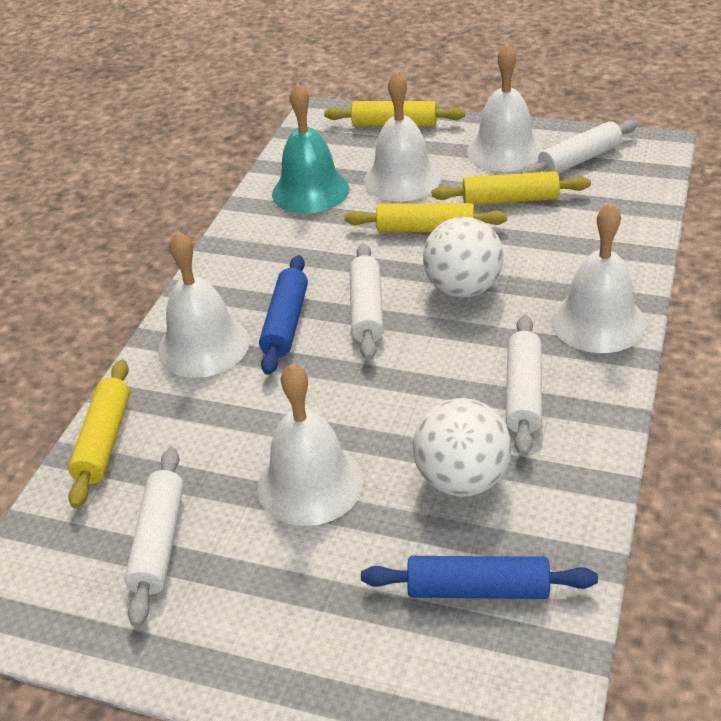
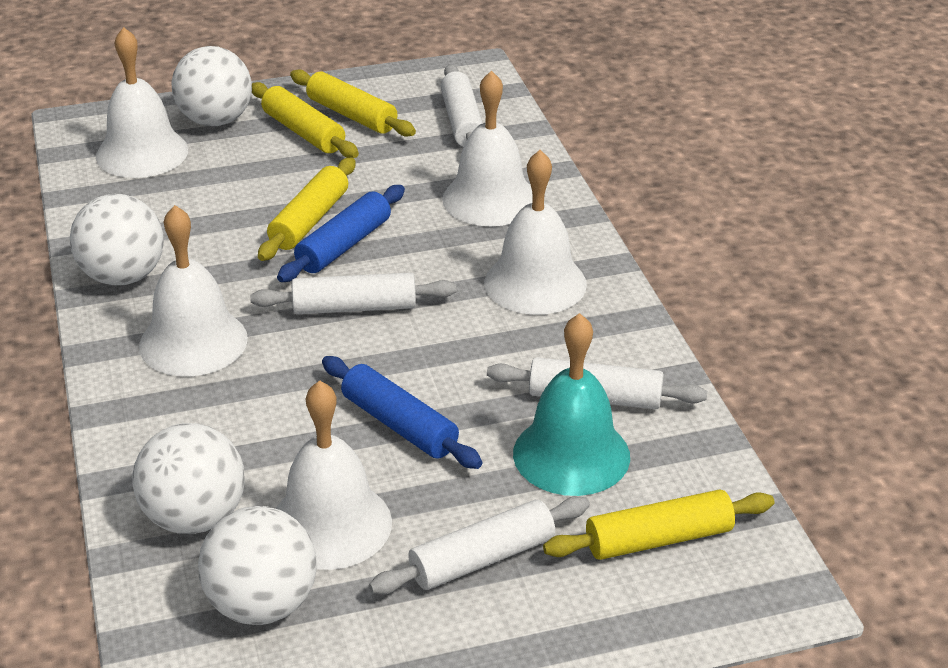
white ball: 2 -> 4

